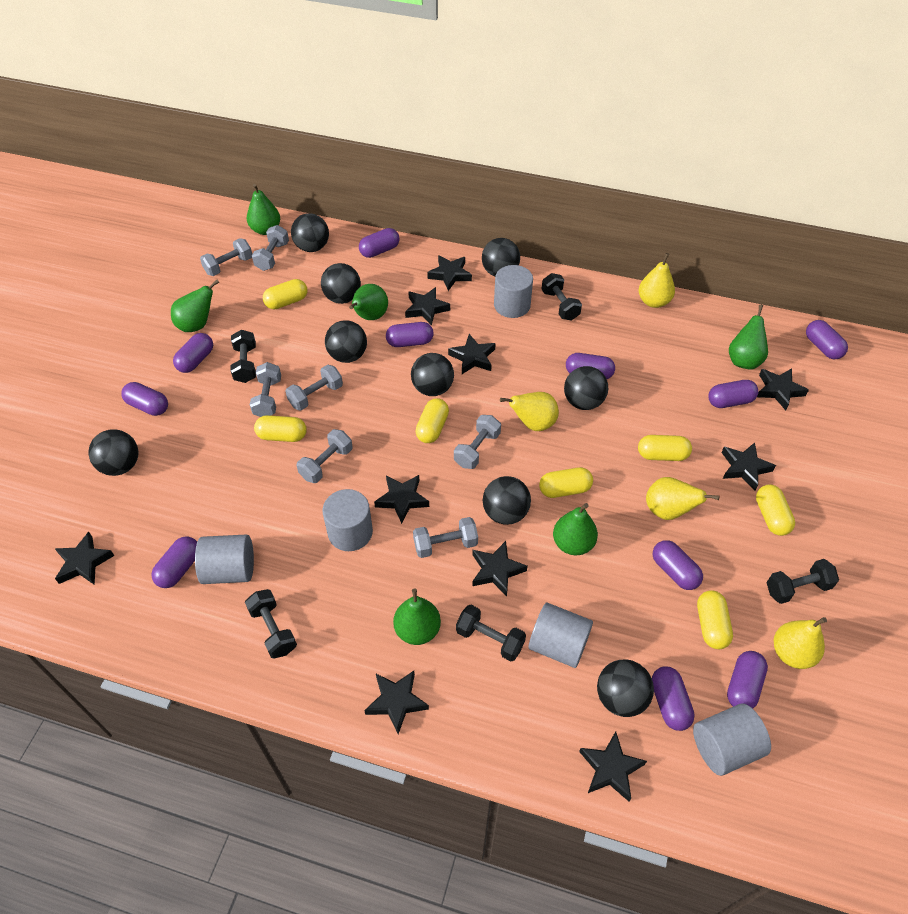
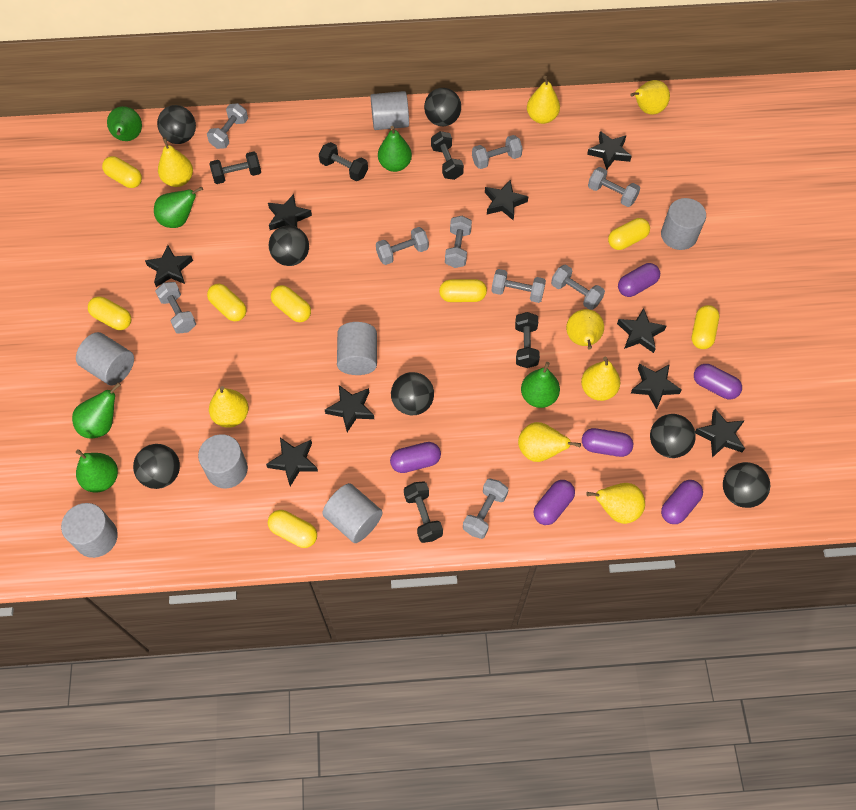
black ball: 9 -> 7
black star: 10 -> 9
grey cylinder: 5 -> 7
grey dumbbell: 7 -> 9
purple capsule: 11 -> 6
yellow capsule: 7 -> 8
yellow pear: 4 -> 8

